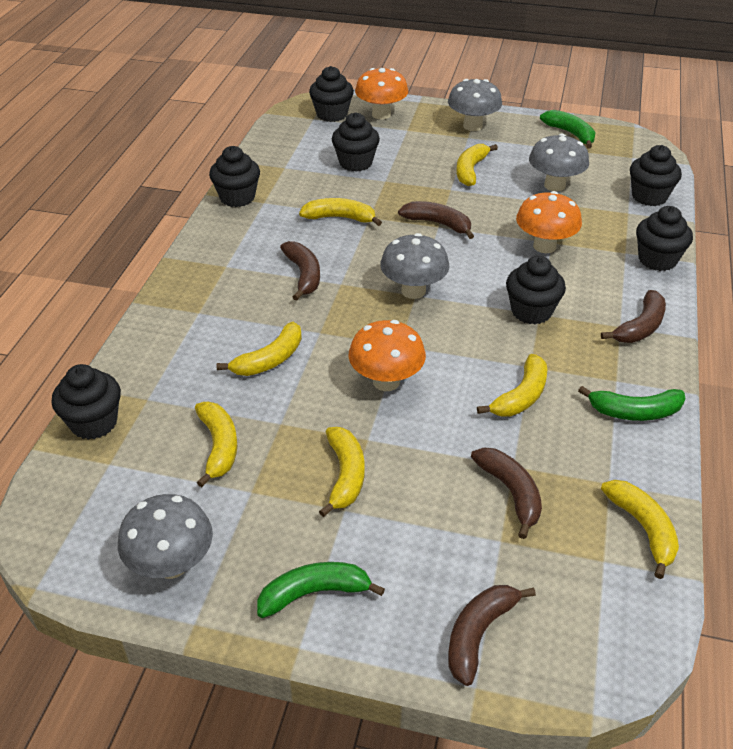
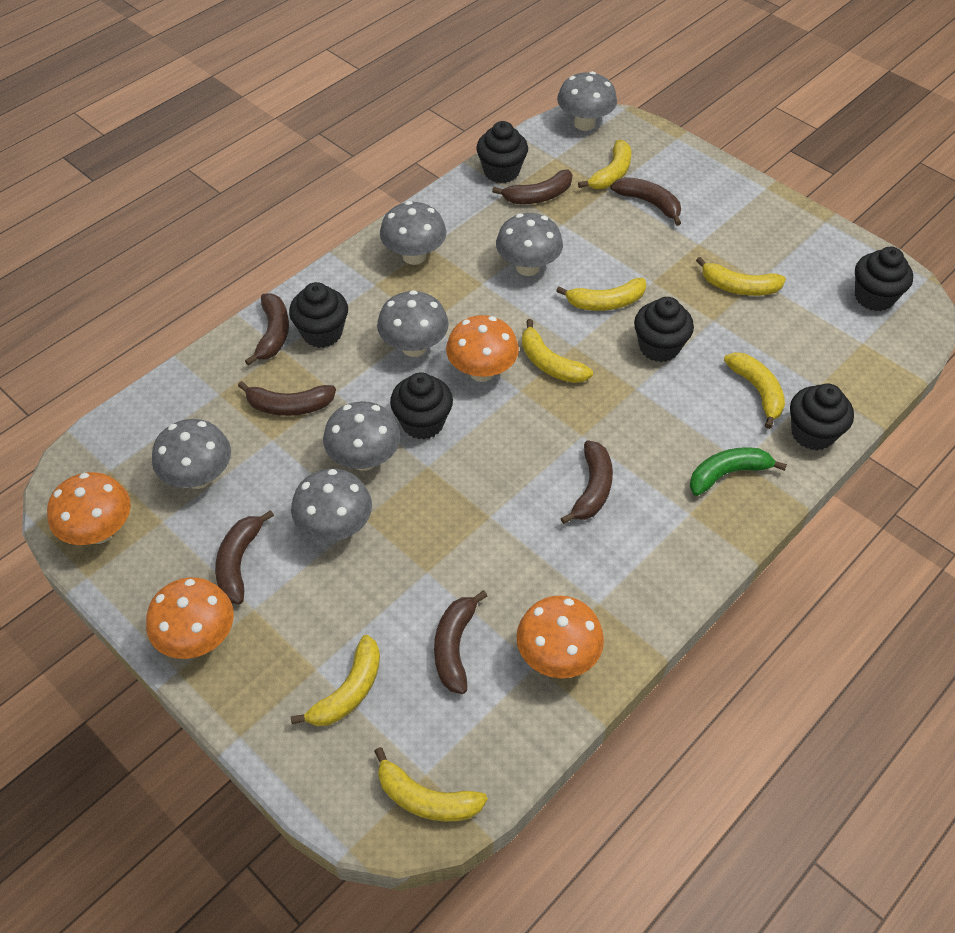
black cupcake: 7 -> 6
brown banana: 5 -> 7
green banana: 3 -> 1
grey mushroom: 4 -> 7
orange mushroom: 3 -> 4

